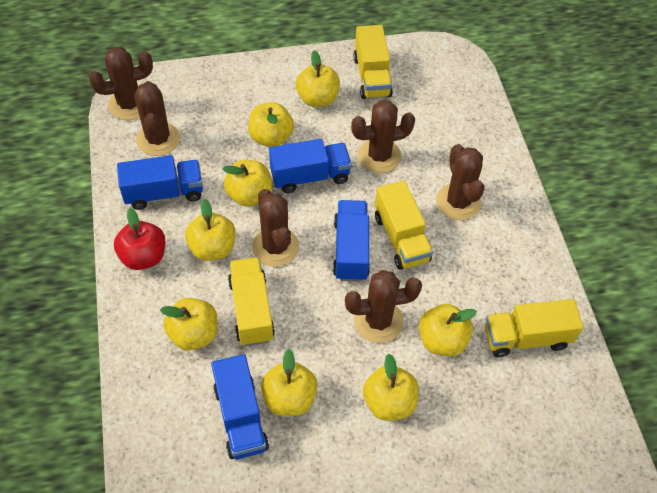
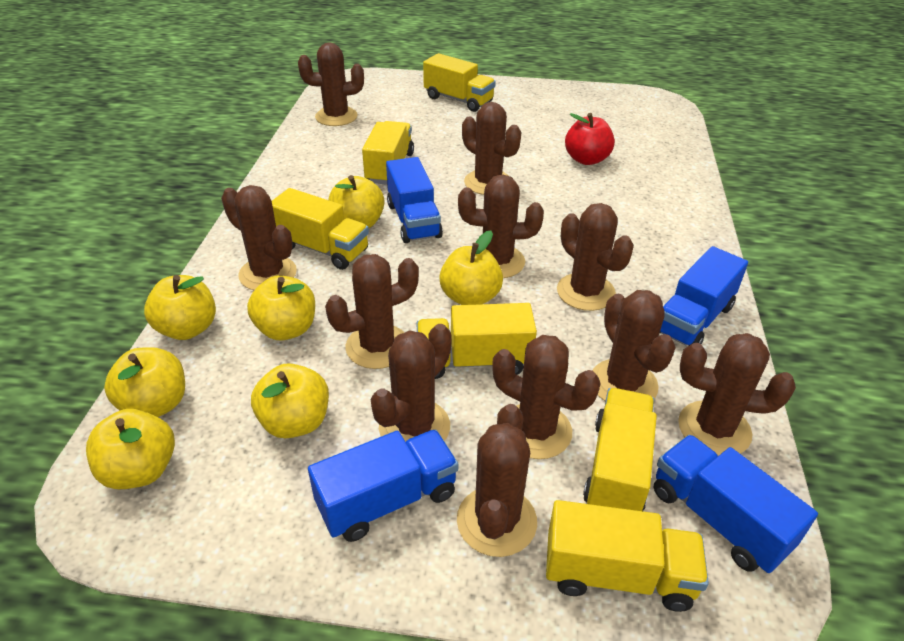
brown cactus: 6 -> 11
yellow apple: 8 -> 7
yellow truck: 4 -> 6

